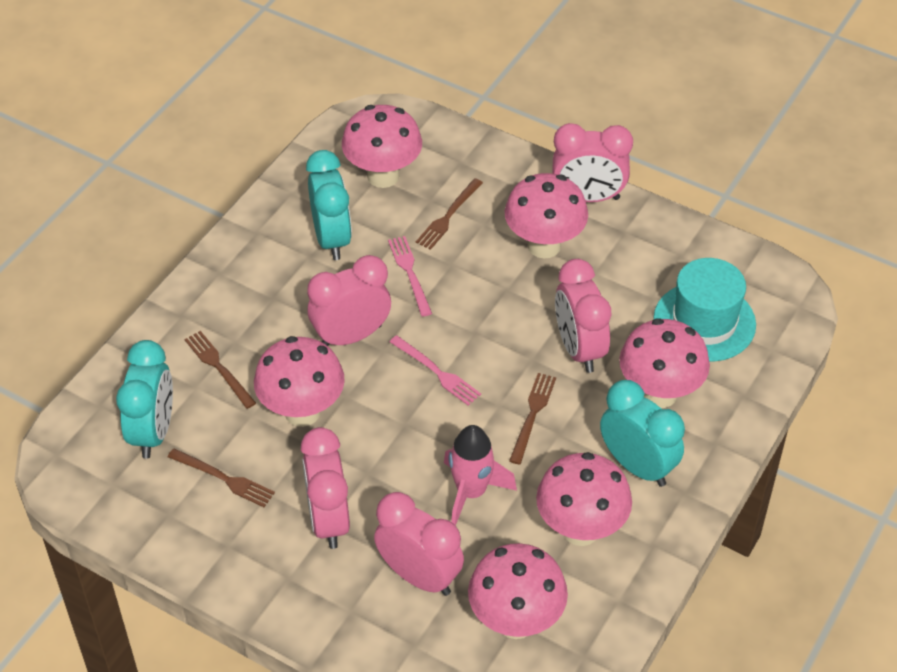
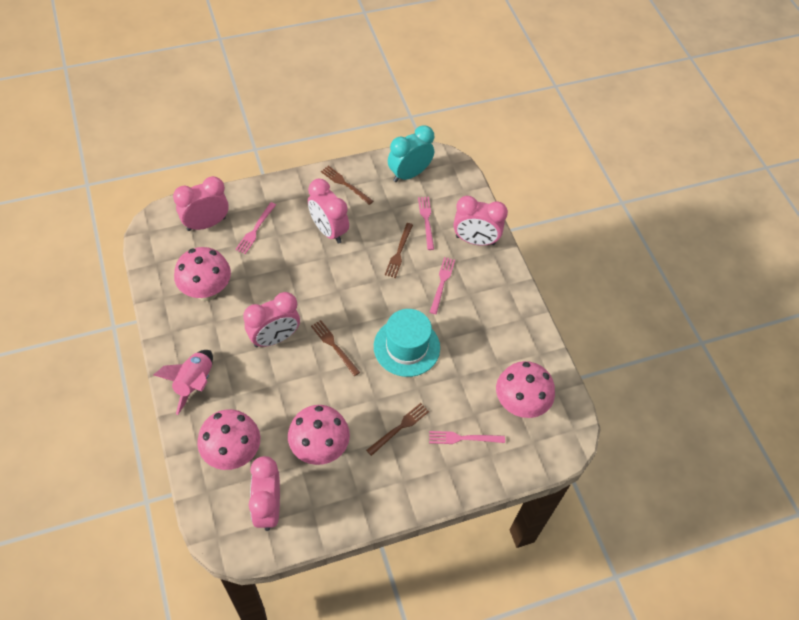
pink fork: 2 -> 4
pink mushroom: 6 -> 4
turquoise clock: 3 -> 1

